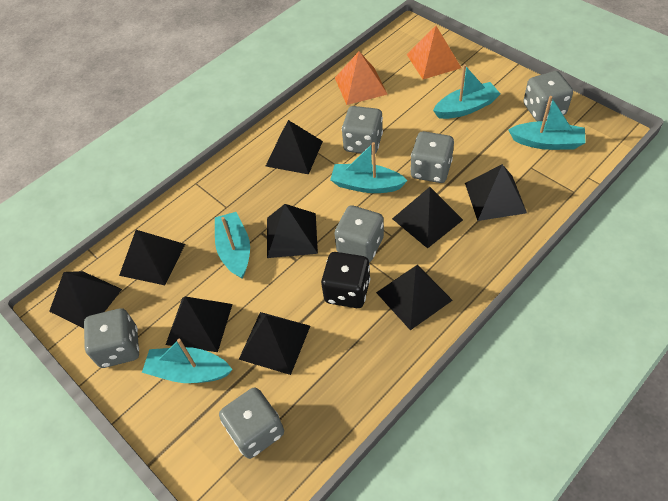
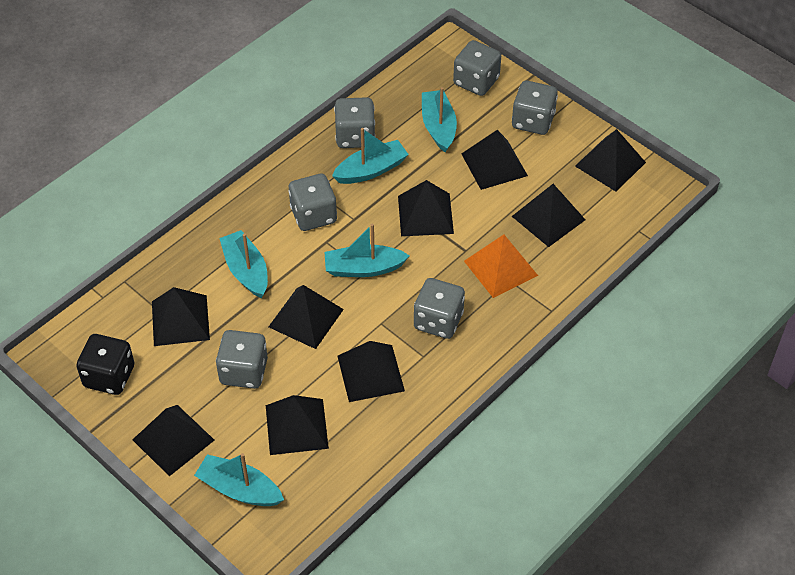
orange pyramid: 2 -> 1

